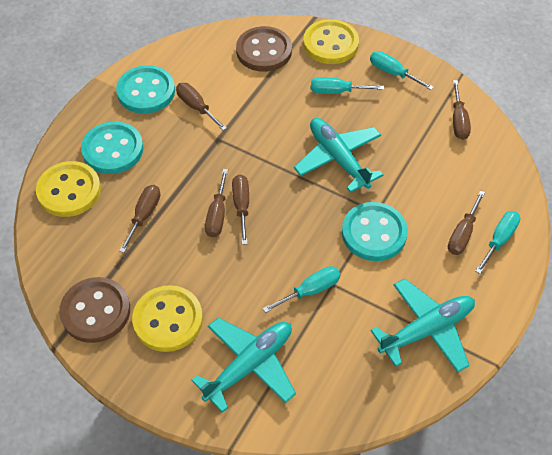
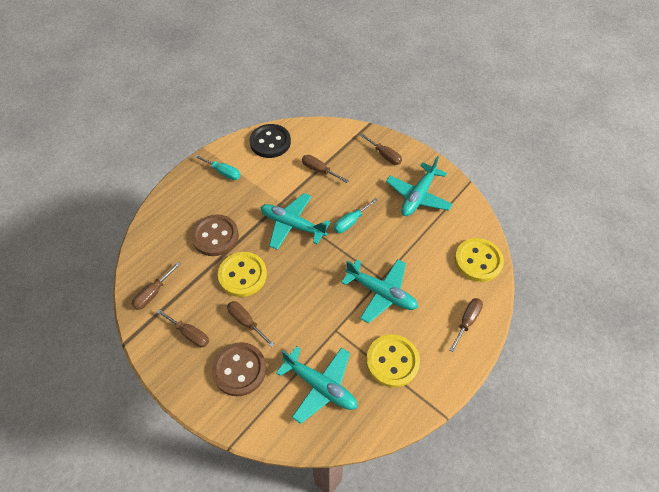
black button: 0 -> 1
turquoise button: 3 -> 0
turquoise plane: 3 -> 4
turquoise screwdriver: 4 -> 2

